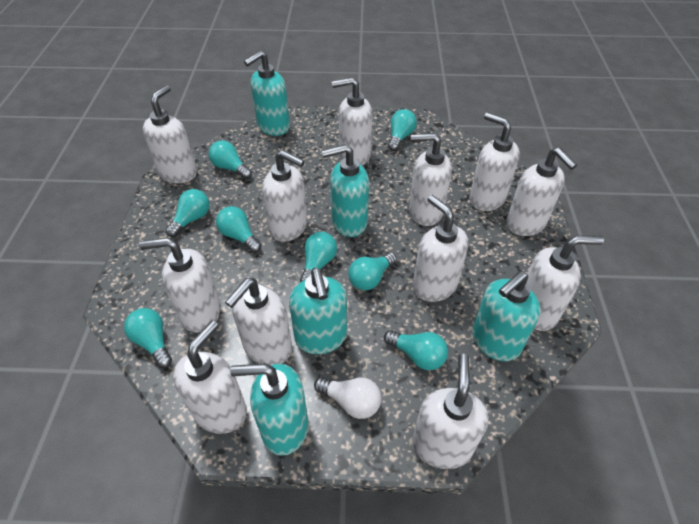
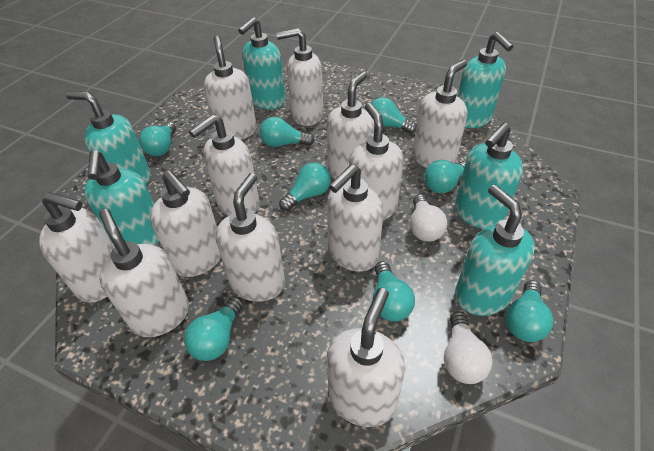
turquoise soap dispenser: 5 -> 6
white light bulb: 1 -> 2

